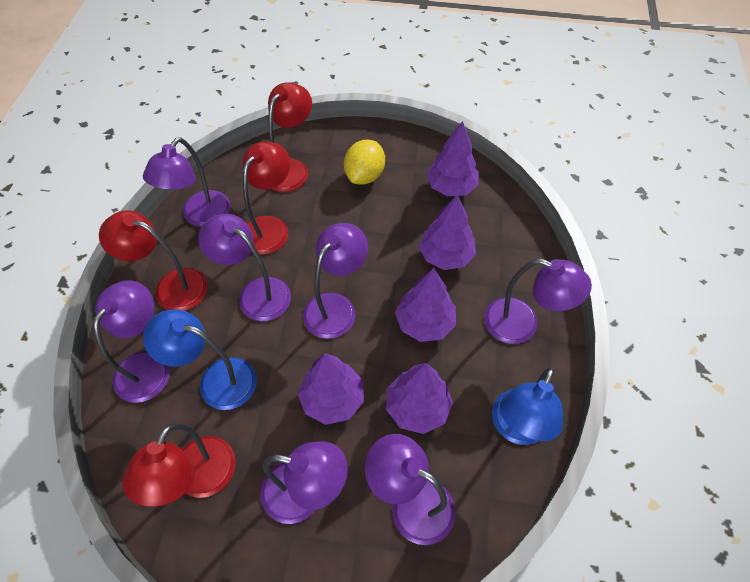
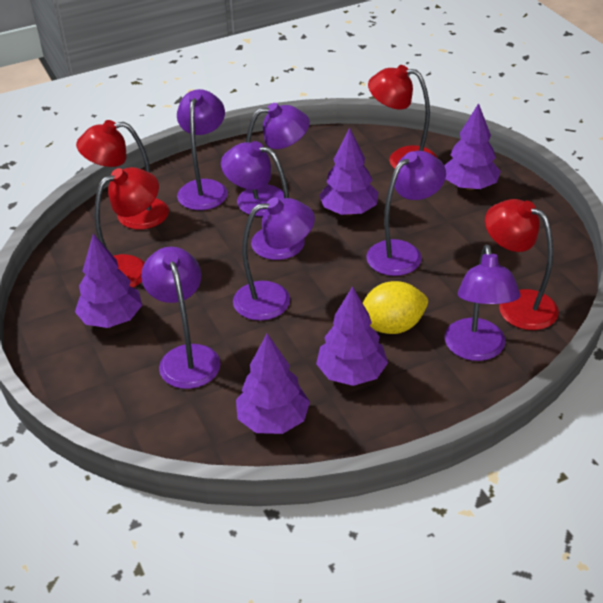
blue lamp: 2 -> 0

